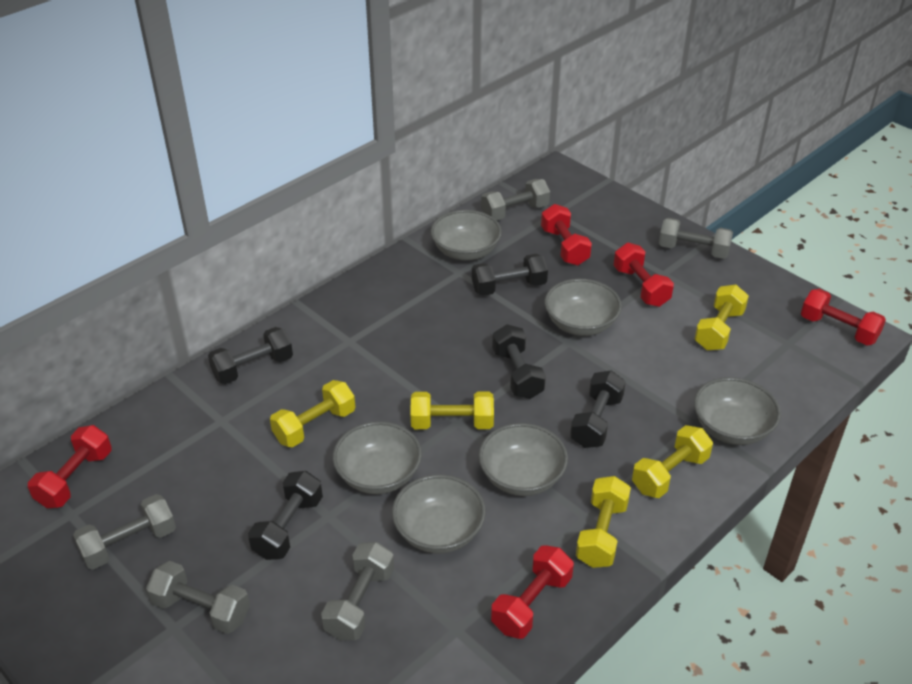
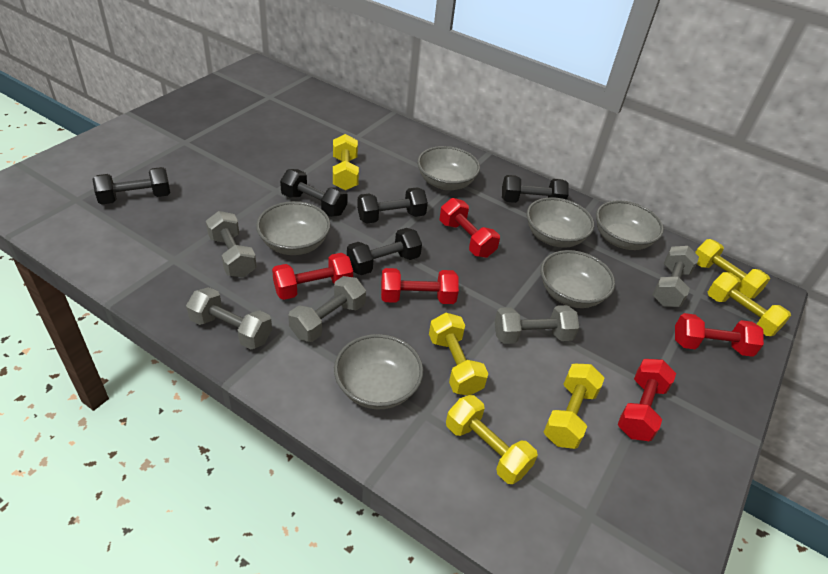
yellow dumbbell: 5 -> 6

